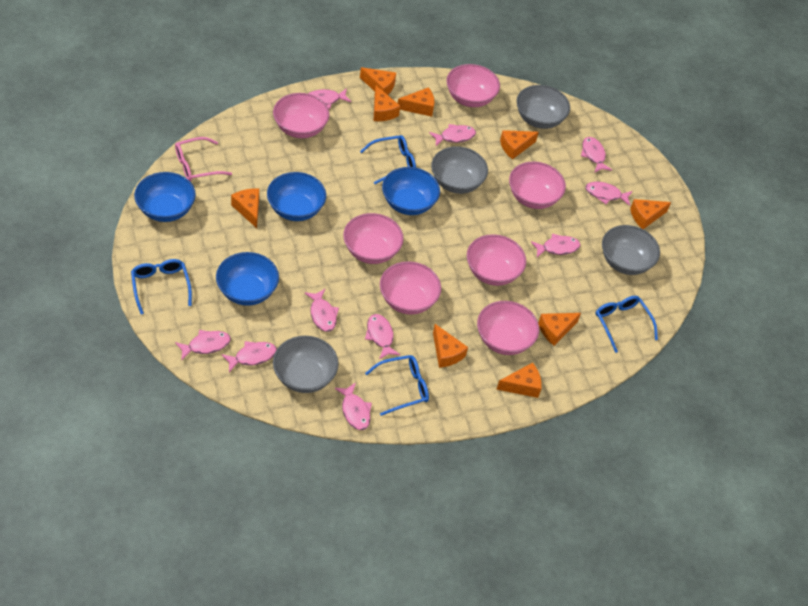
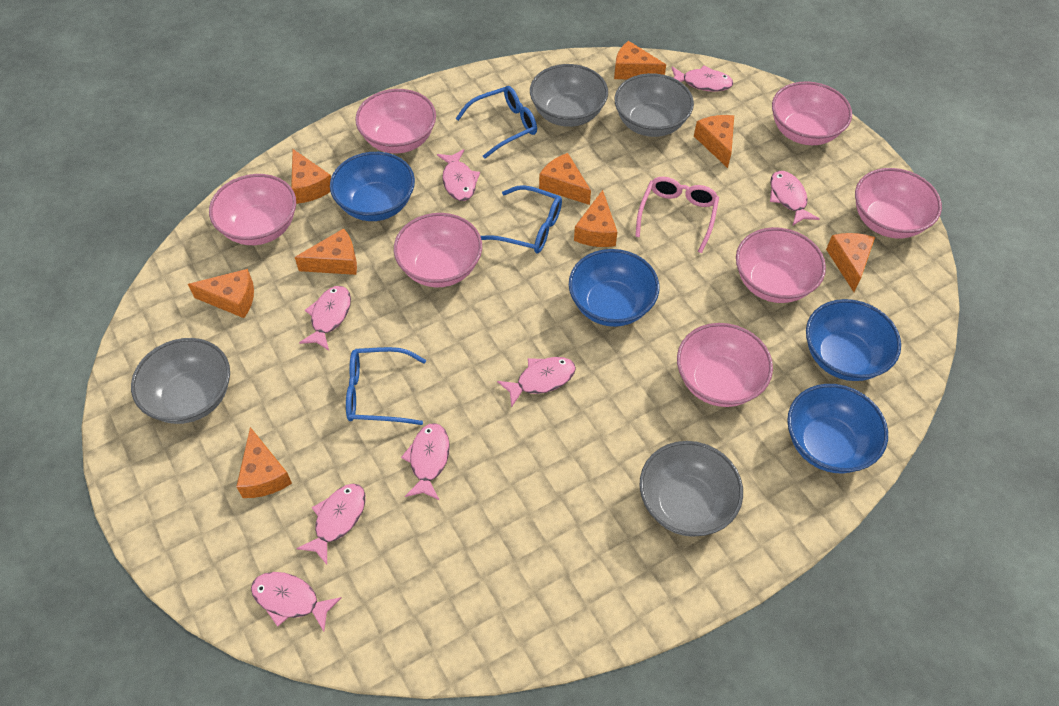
blue glasses: 4 -> 3
pink fish: 10 -> 8

